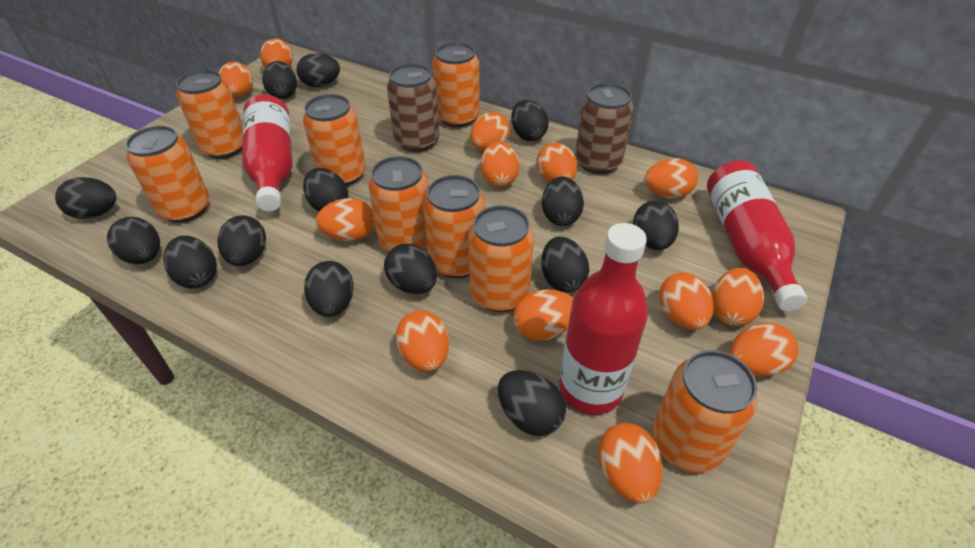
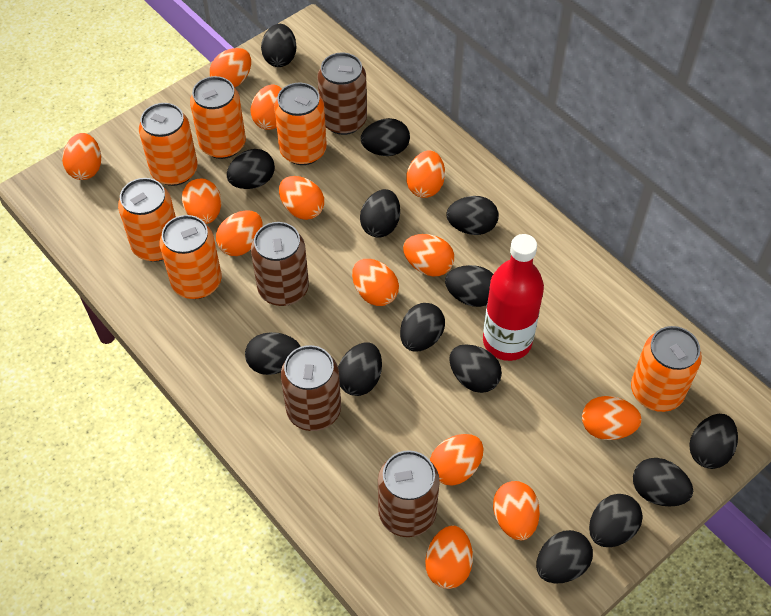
brown can: 2 -> 4
orange can: 8 -> 6
red bottle: 3 -> 1

